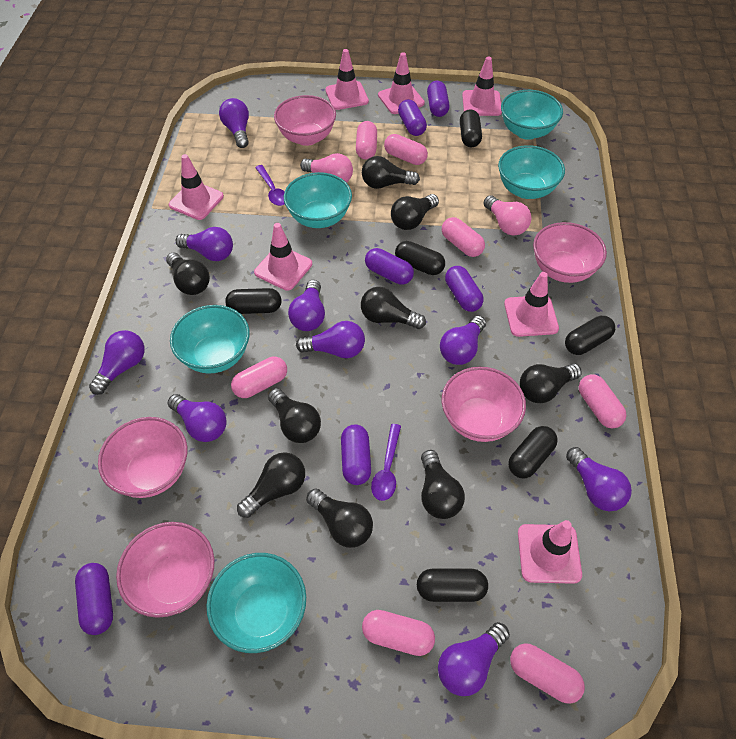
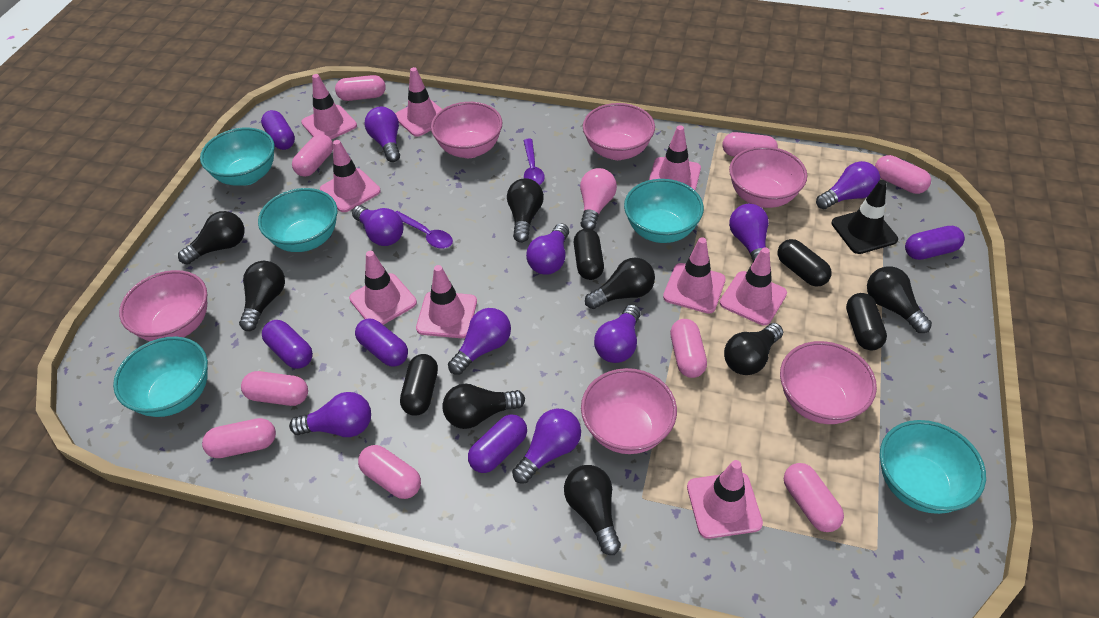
black capsule: 6 -> 4
black light bulb: 9 -> 8
black traffic cone: 0 -> 1
pink bowl: 5 -> 6
pink capsule: 7 -> 9
pink light bulb: 2 -> 1
pink traffic cone: 7 -> 9
purple capsule: 6 -> 5

